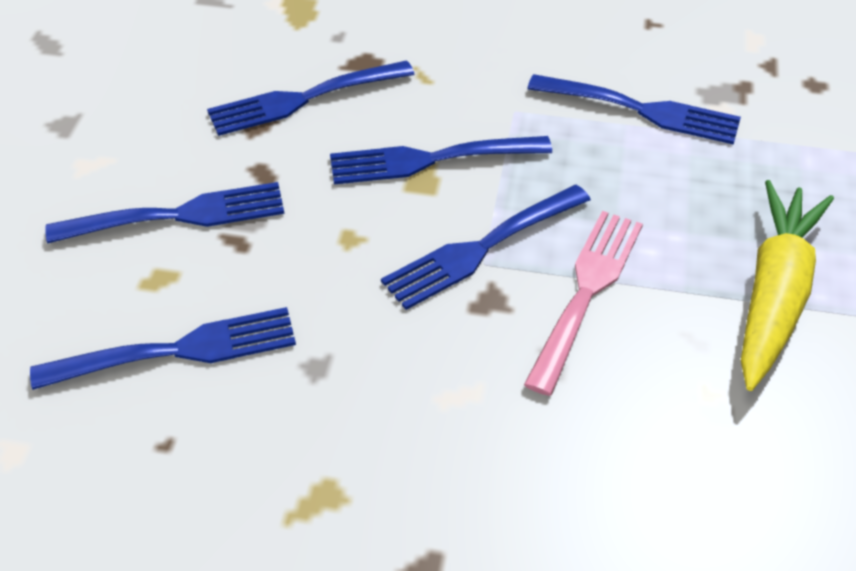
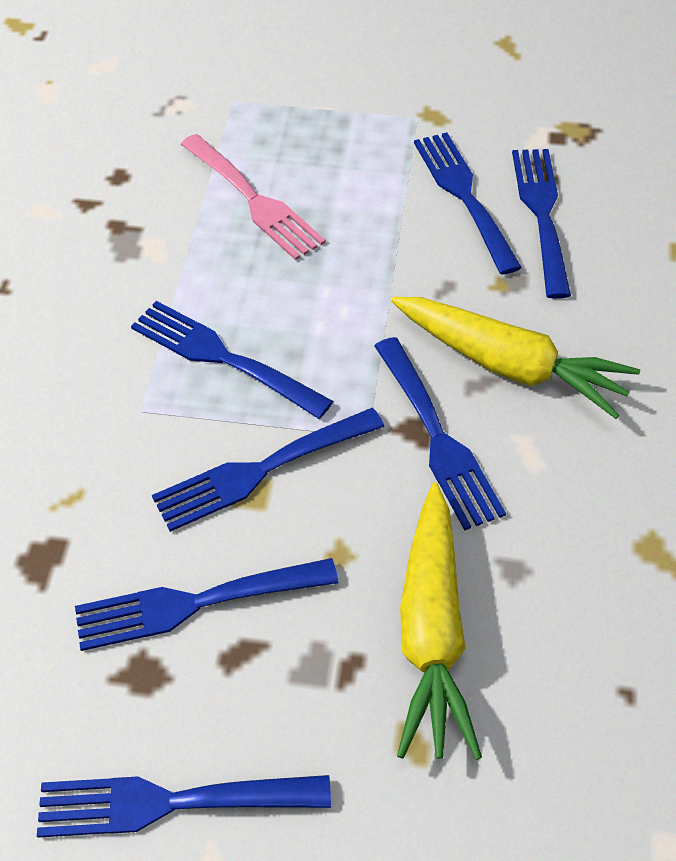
blue fork: 6 -> 7
yellow carrot: 1 -> 2

